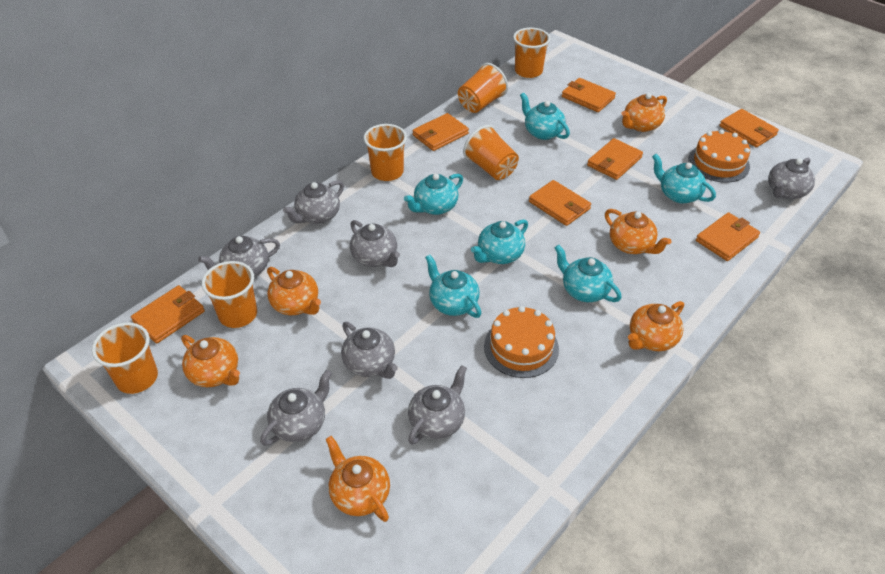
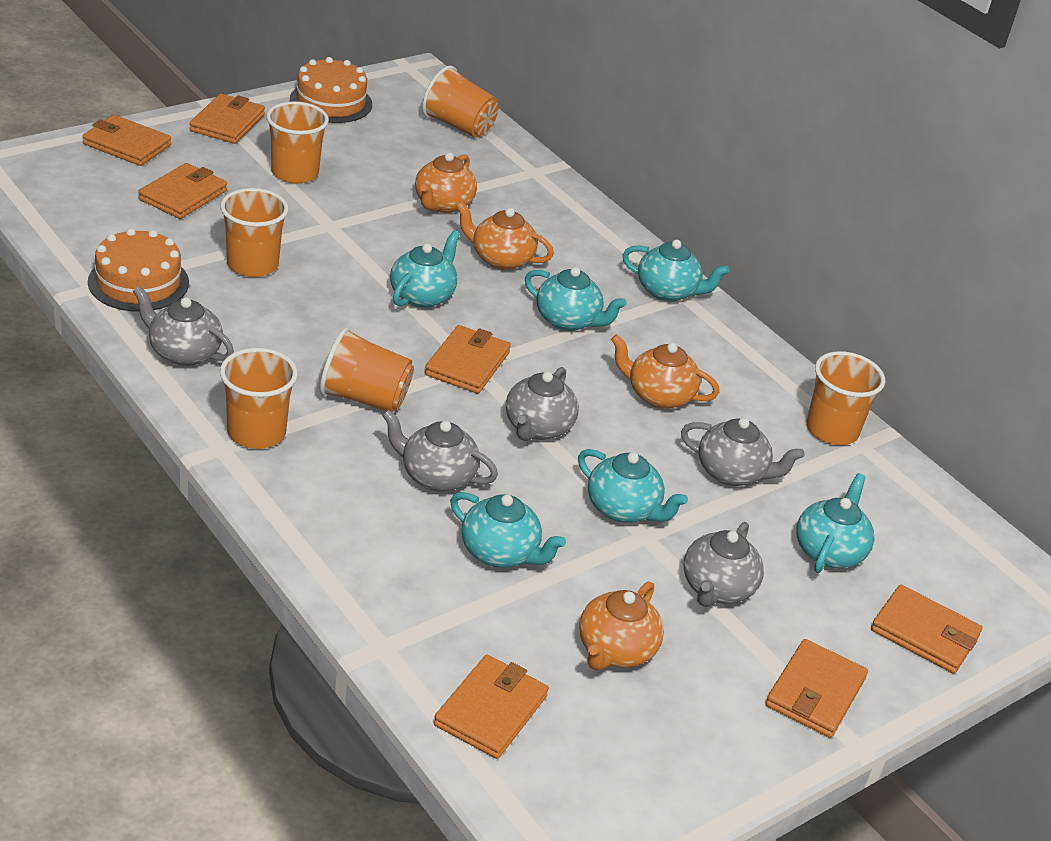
grey teapot: 7 -> 5
orange teapot: 6 -> 4

